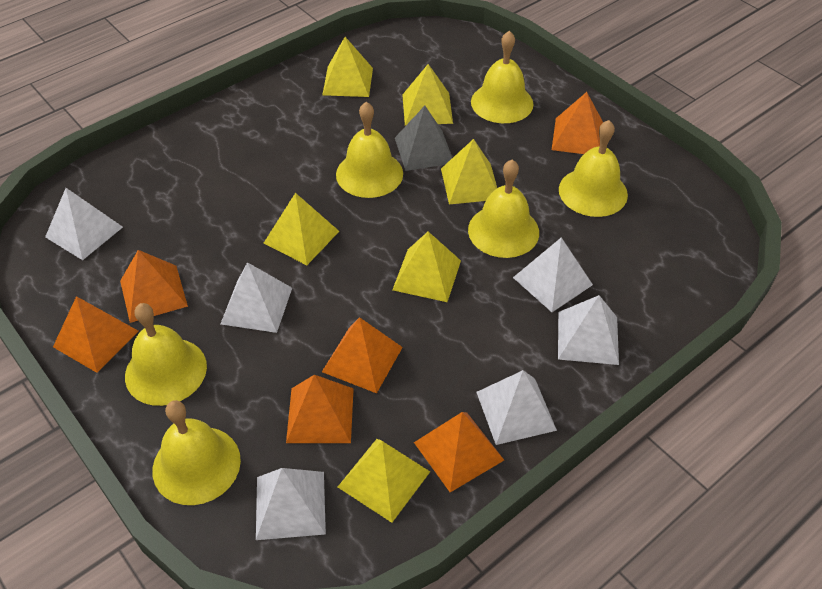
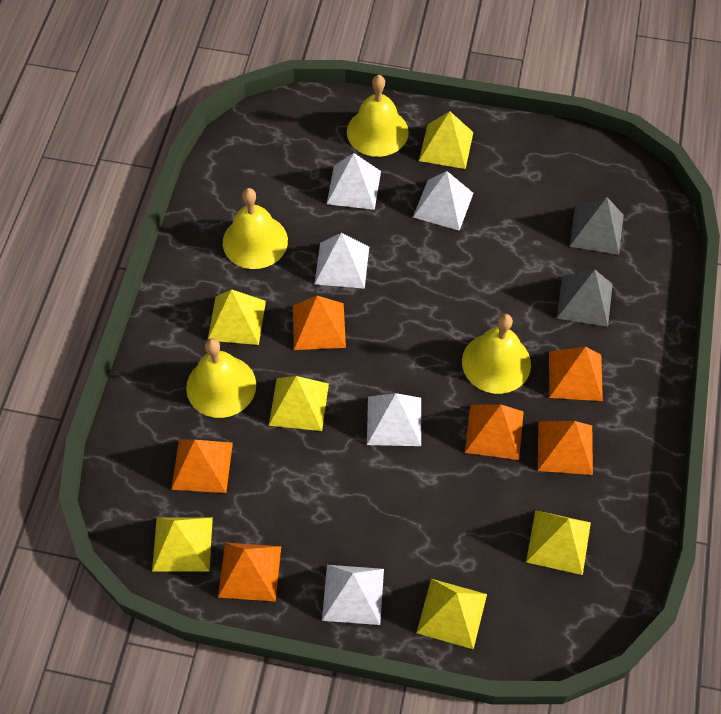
grey pyramid: 1 -> 2
white pyramid: 6 -> 5
yellow bell: 6 -> 4

